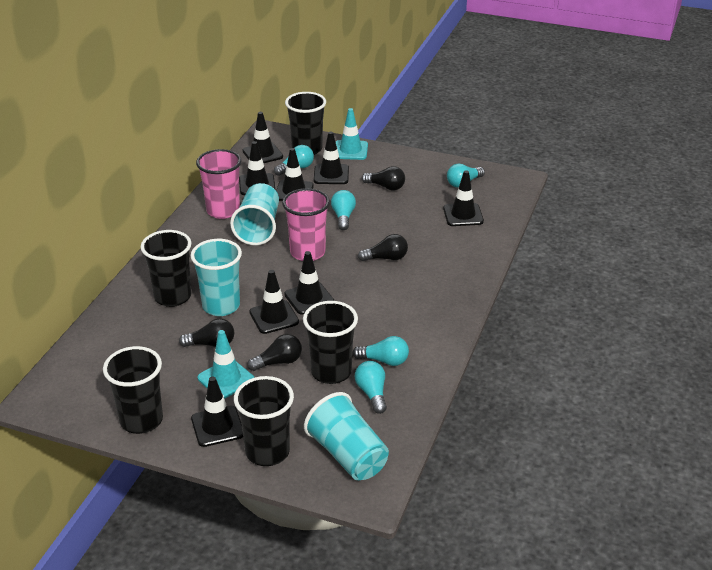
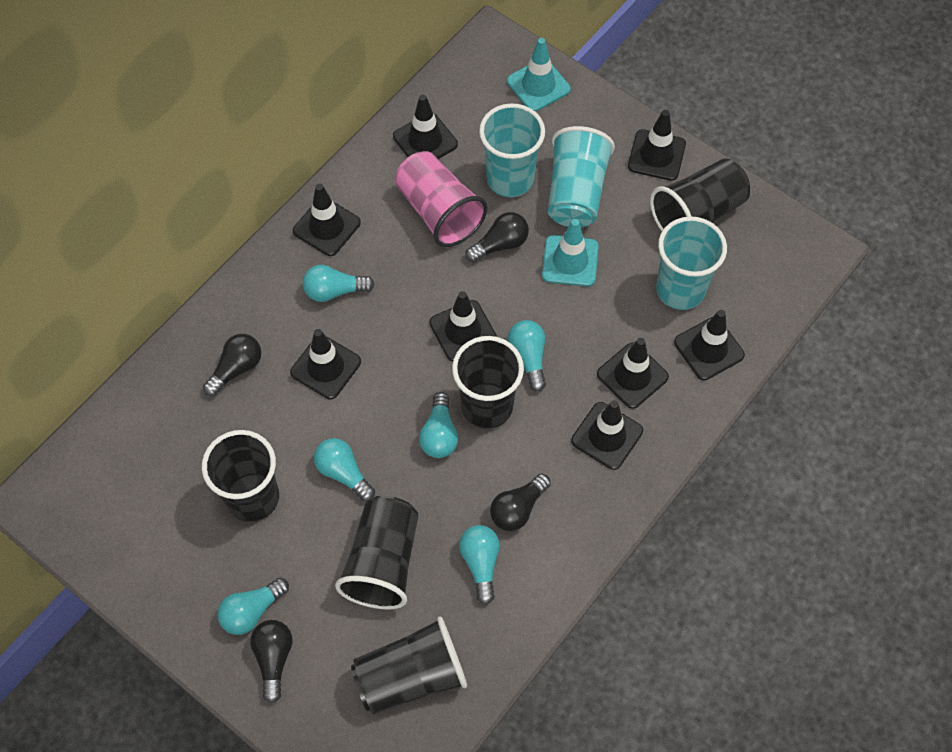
pink cup: 2 -> 1
turquoise light bulb: 5 -> 6

